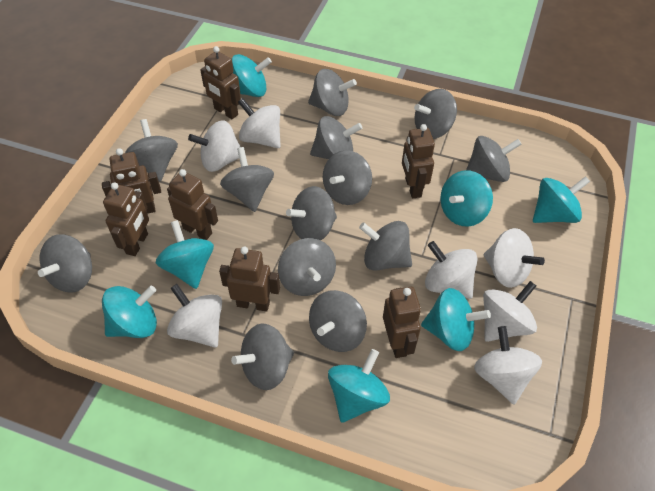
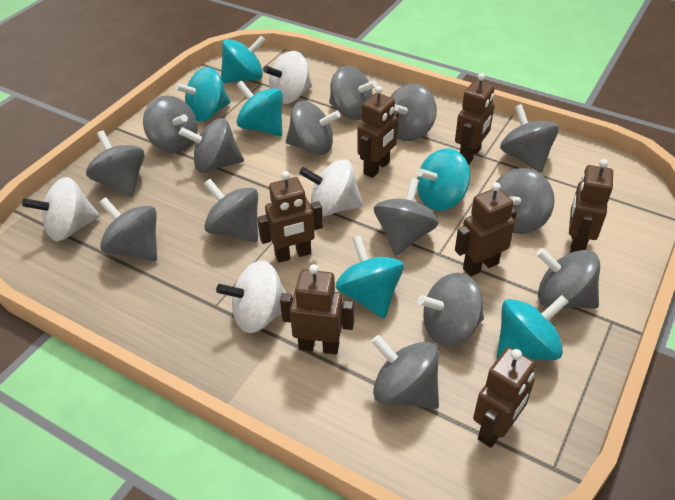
grey spinning top: 13 -> 14
turquoise spinning top: 7 -> 6
white spinning top: 7 -> 4

